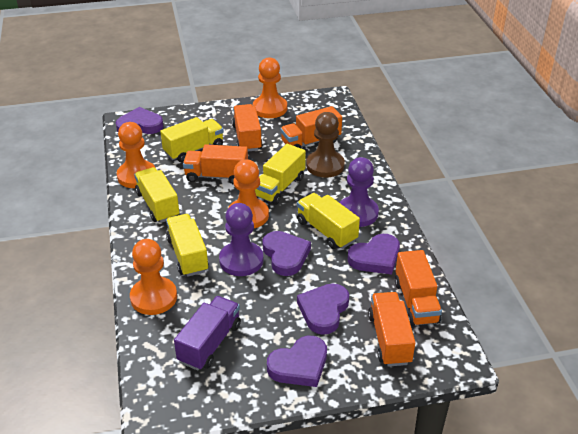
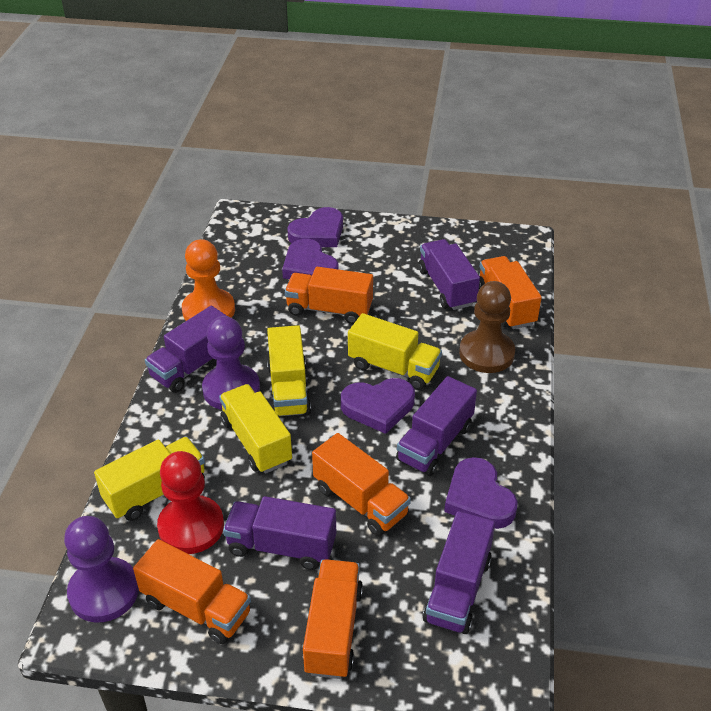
orange pawn: 4 -> 1
purple heart: 5 -> 4
purple truck: 1 -> 5
red pawn: 0 -> 1
yellow truck: 5 -> 4

